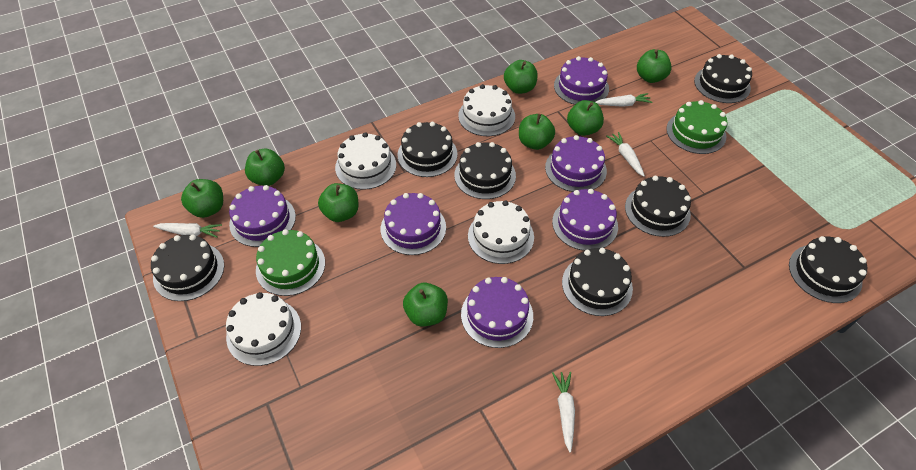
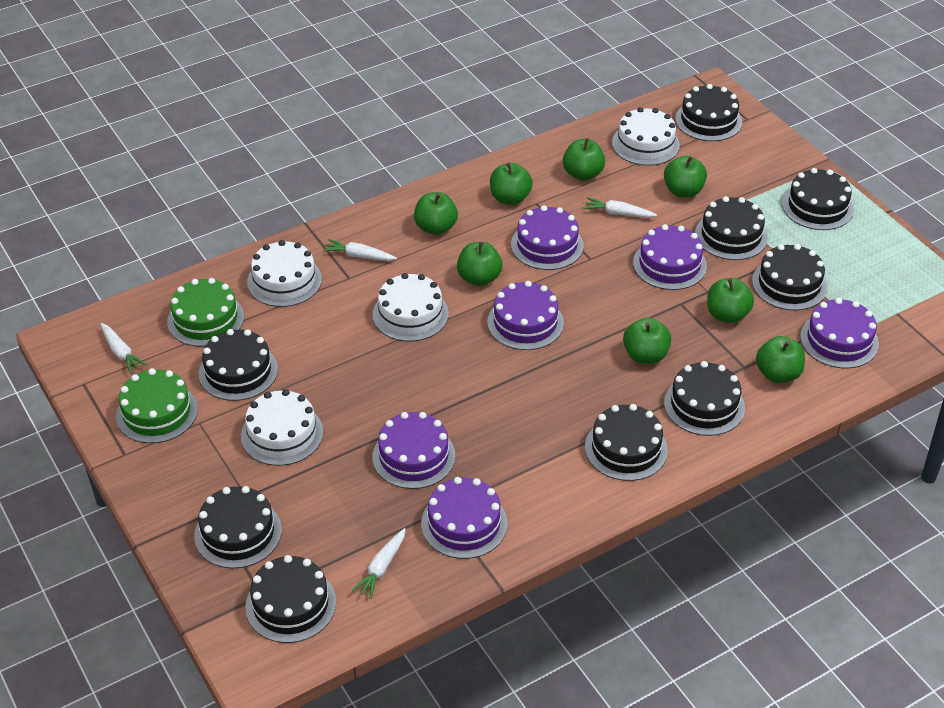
black cake: 7 -> 9

